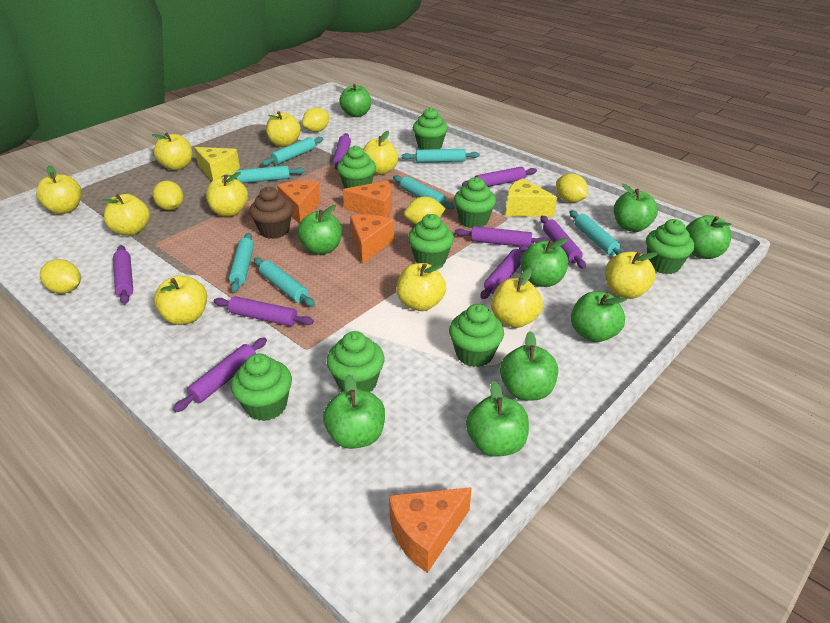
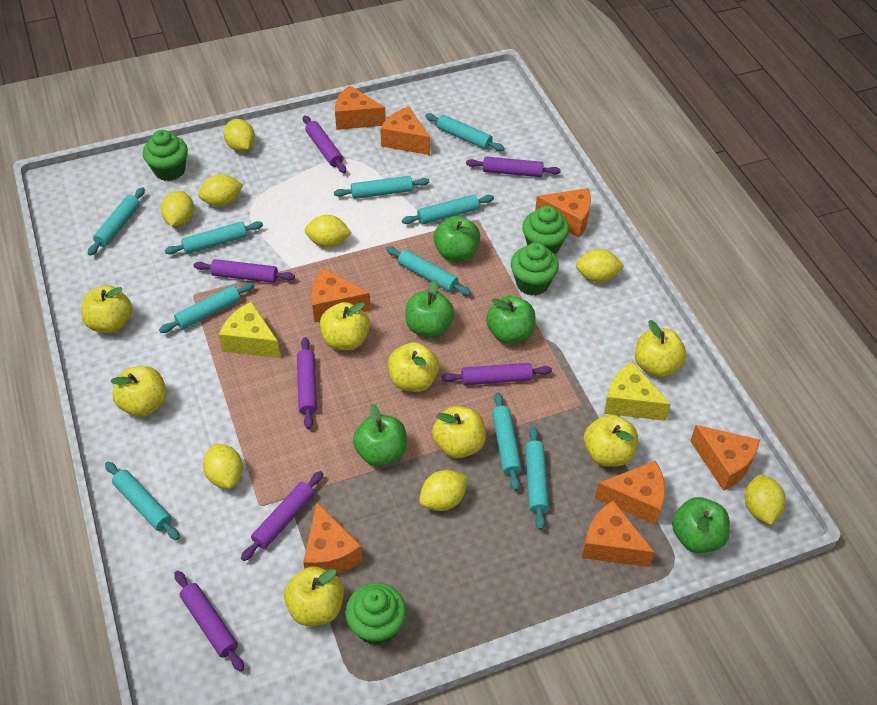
brown cupcake: 1 -> 0
green apple: 9 -> 5
green cupcake: 8 -> 4
orange cheese: 4 -> 8
purple rolling pin: 8 -> 7
turquoise rolling pin: 7 -> 10
yellow apple: 10 -> 8
yellow lemon: 5 -> 8

